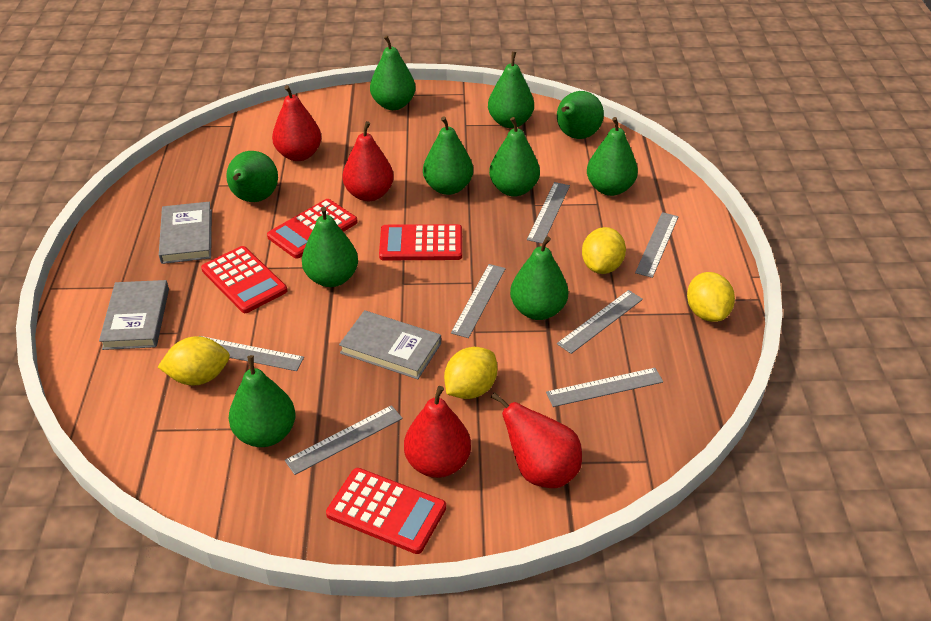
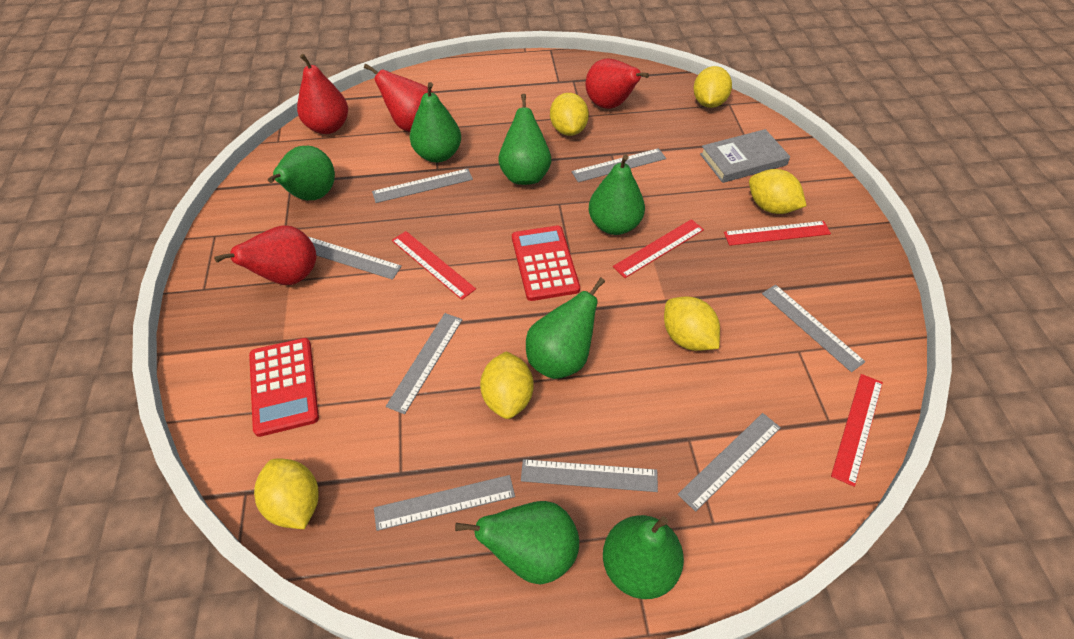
green pear: 10 -> 7
grey book: 3 -> 1
grey ruler: 7 -> 8
red calculator: 4 -> 2
red ruler: 0 -> 4
yellow lemon: 4 -> 6

